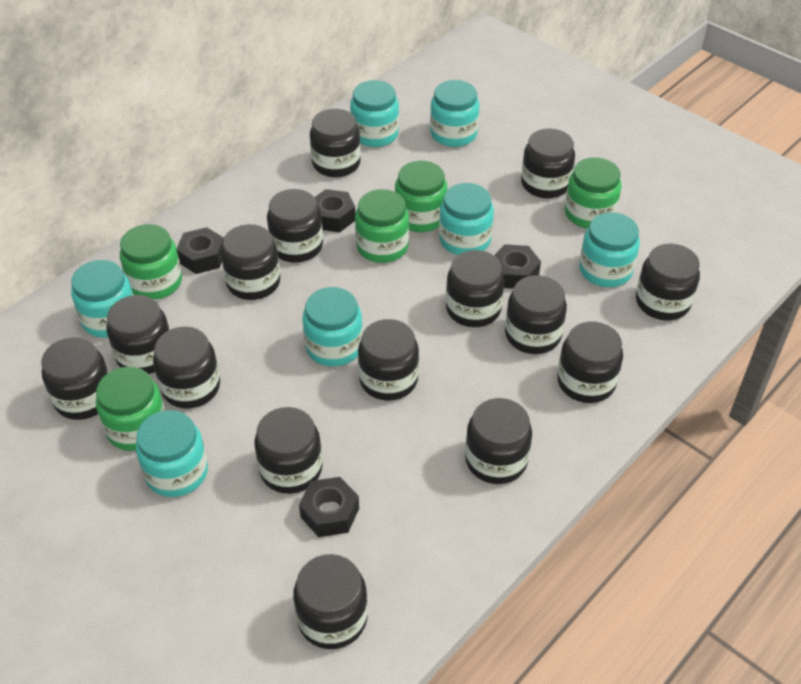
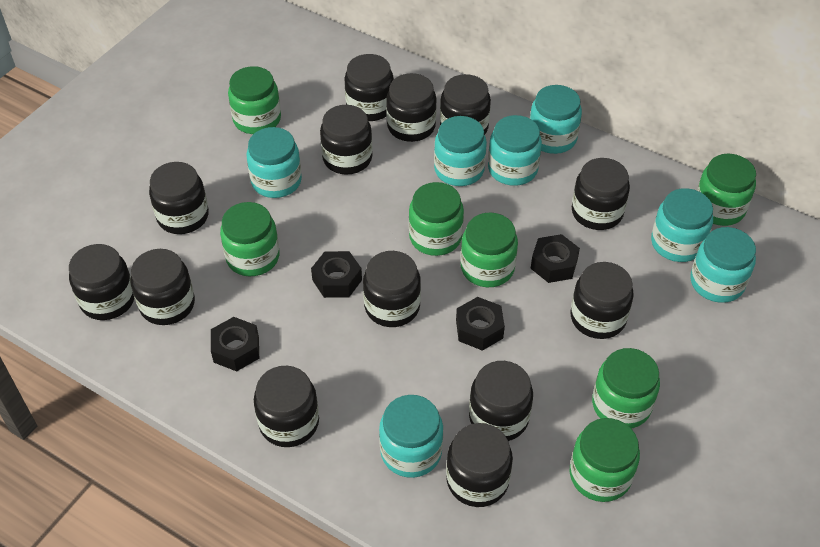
black jar: 15 -> 13
green jar: 5 -> 7

